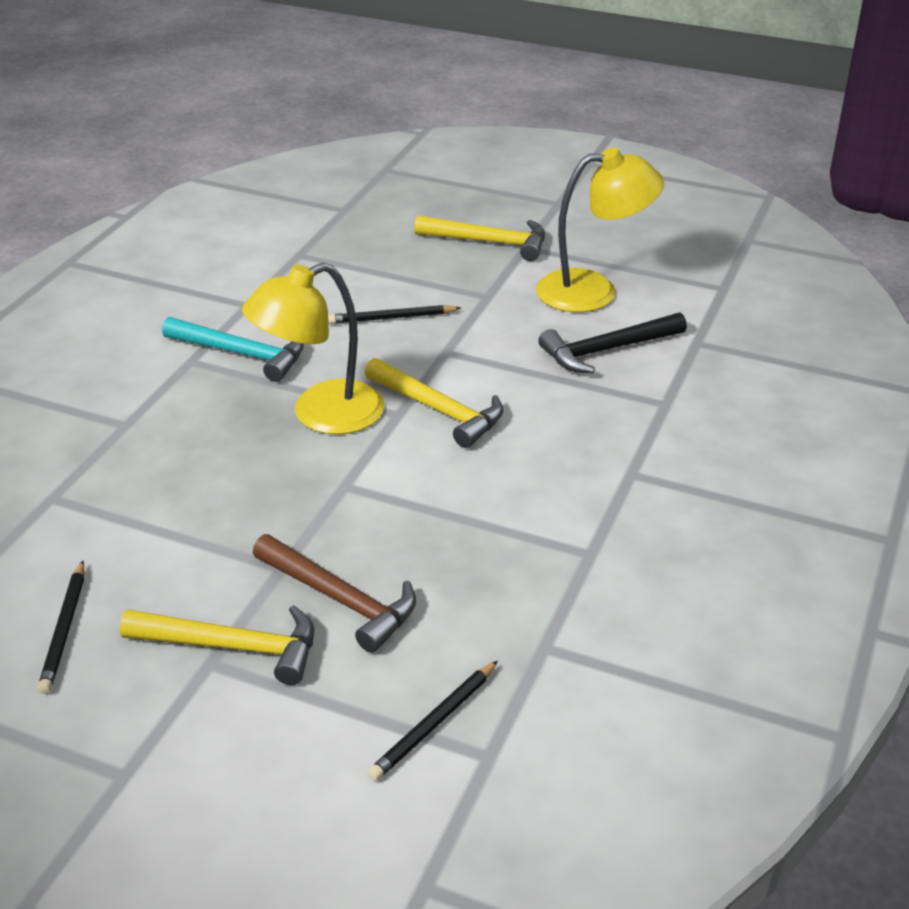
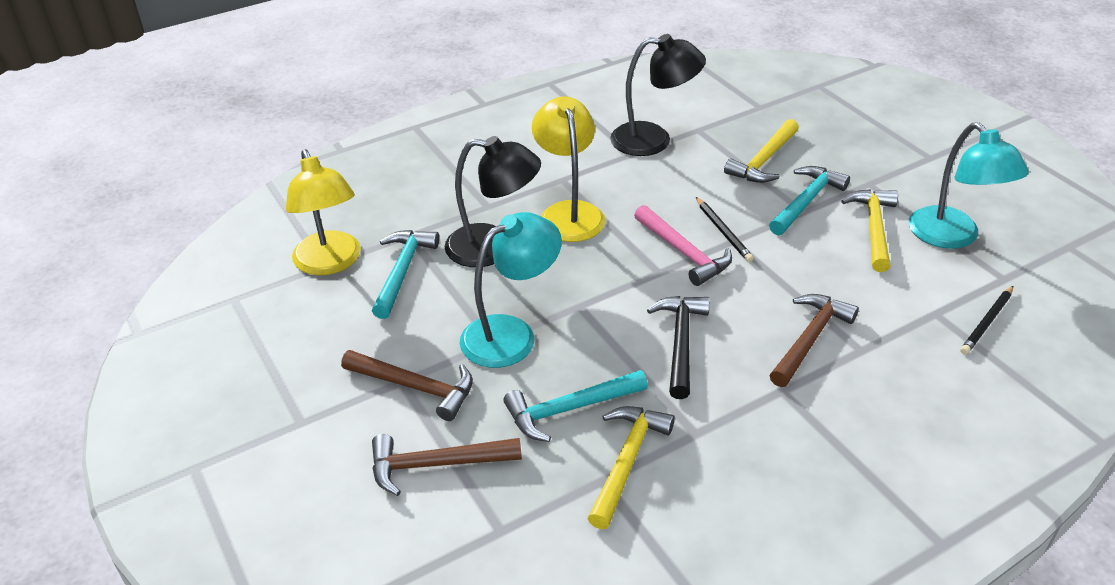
black lamp: 0 -> 2
black pencil: 3 -> 2
brown hammer: 1 -> 3
pink hammer: 0 -> 1
turquoise hammer: 1 -> 3
turquoise lamp: 0 -> 2

